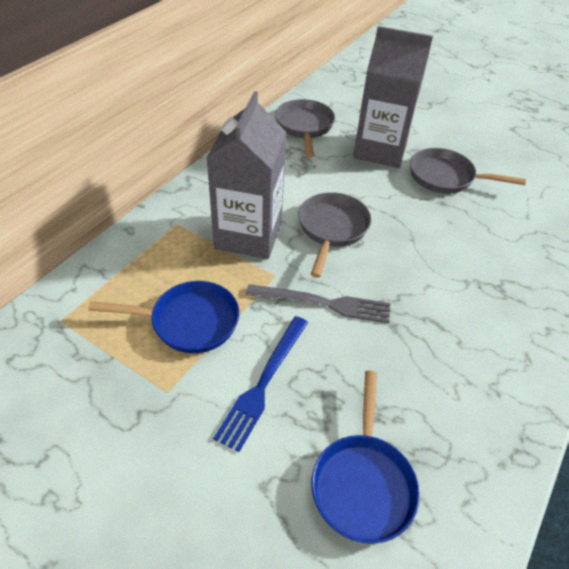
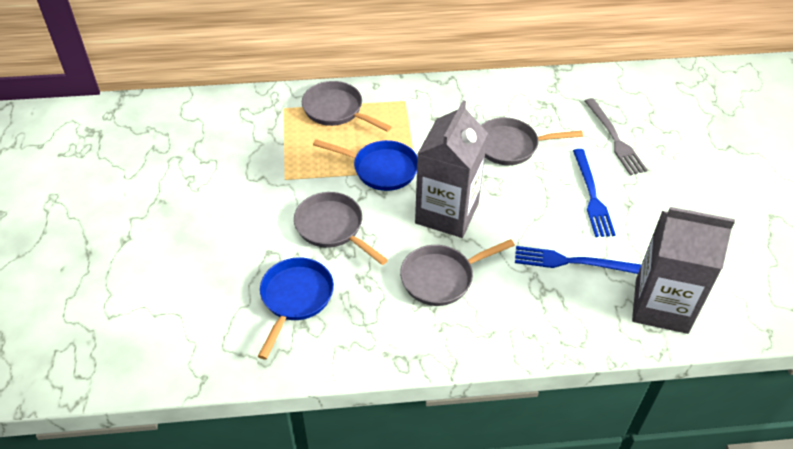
blue fork: 1 -> 2
grey pan: 3 -> 4

